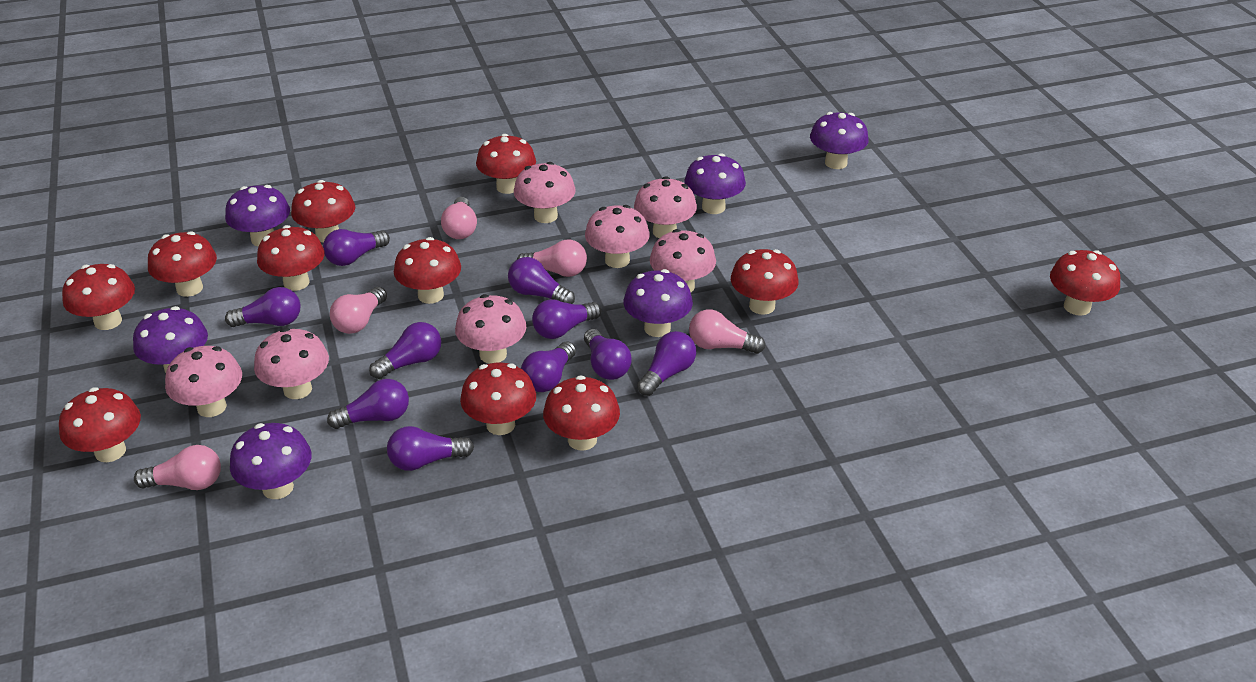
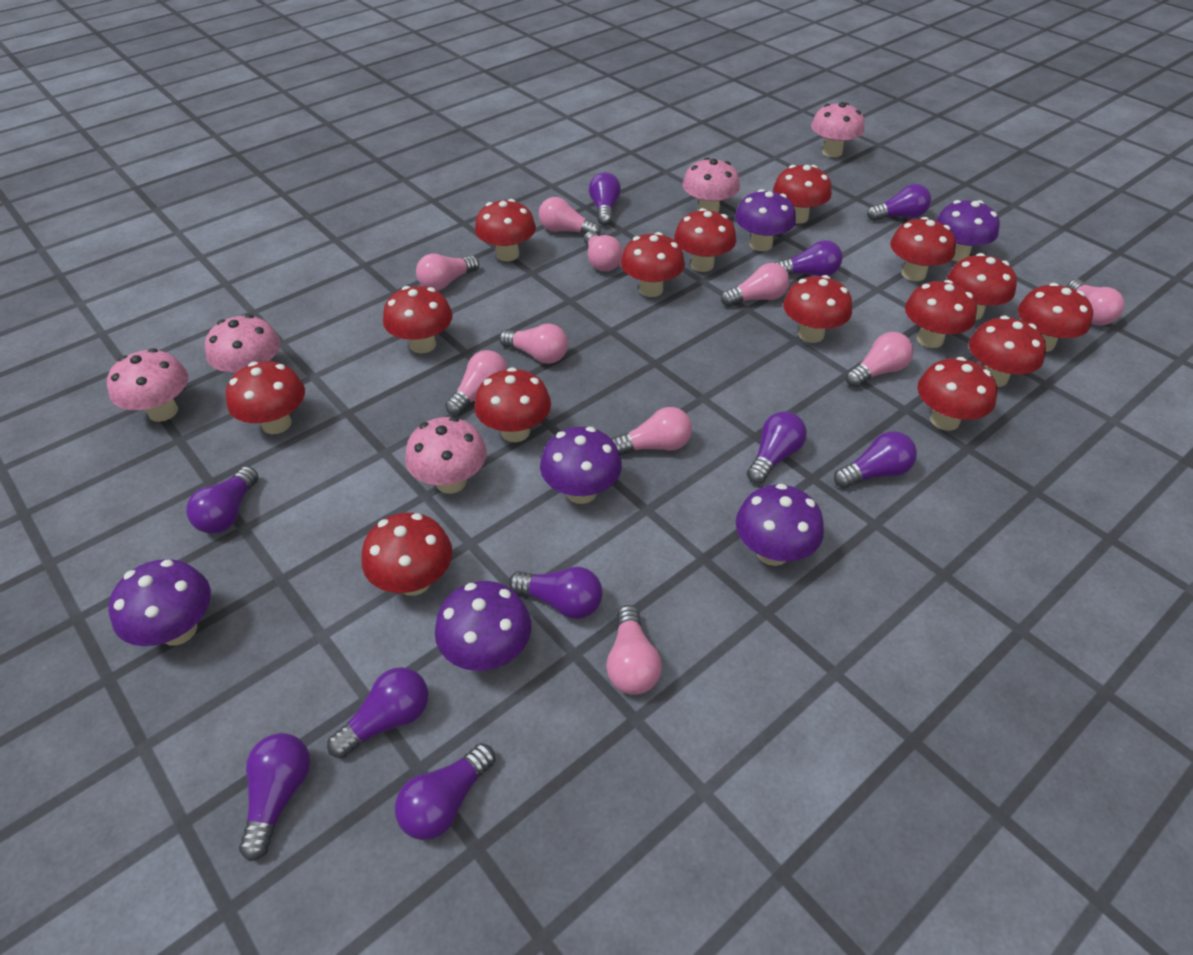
pink light bulb: 5 -> 10
pink mushroom: 7 -> 5
red mushroom: 11 -> 15

